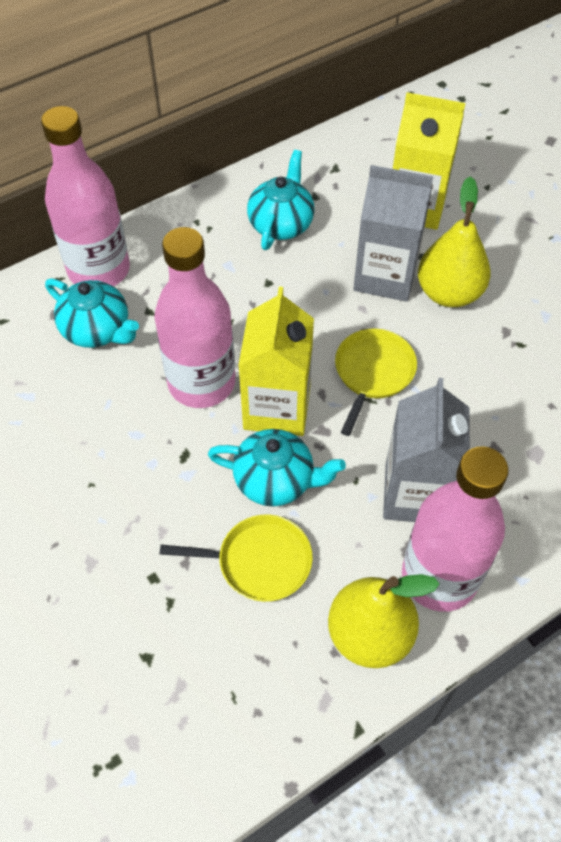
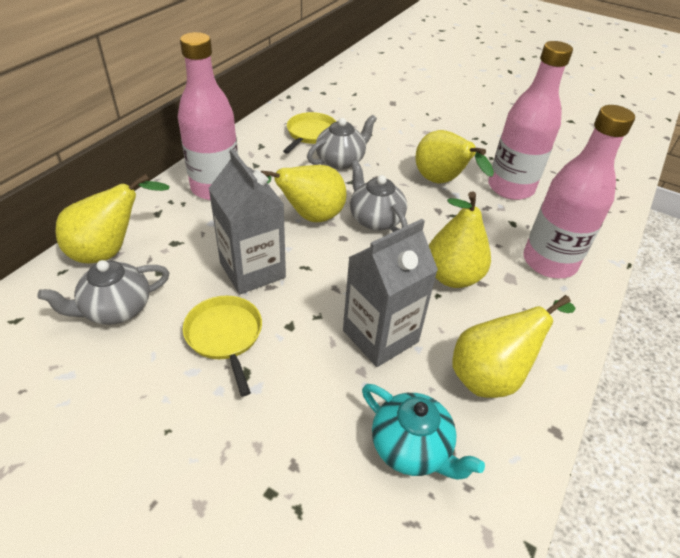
grey teapot: 0 -> 3
turquoise teapot: 3 -> 1
yellow carton: 2 -> 0
yellow pear: 2 -> 5

